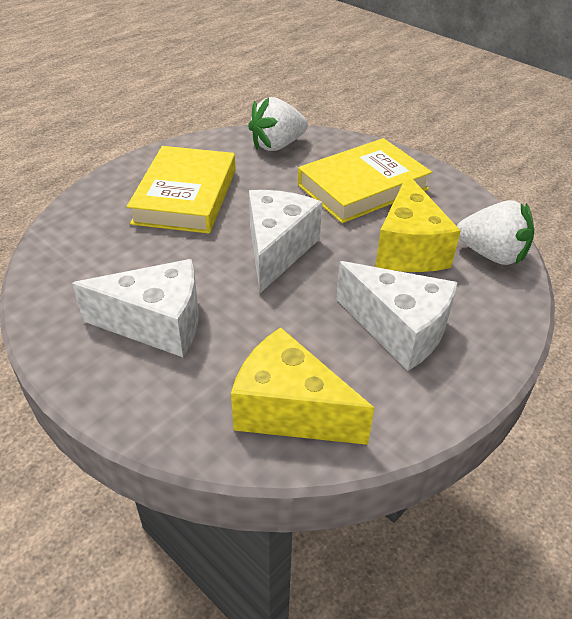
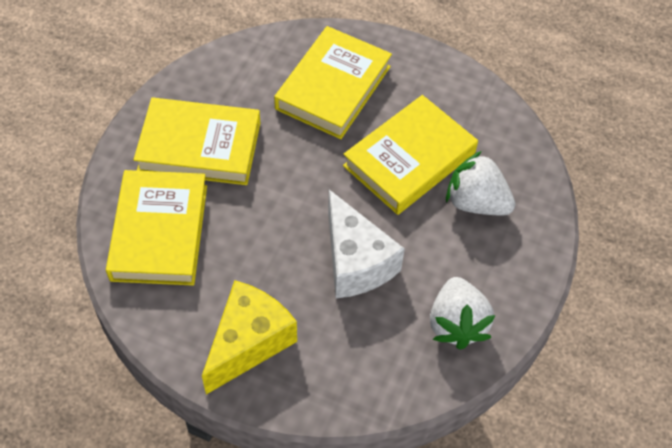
white cheese: 3 -> 1
yellow book: 2 -> 4
yellow cheese: 2 -> 1

